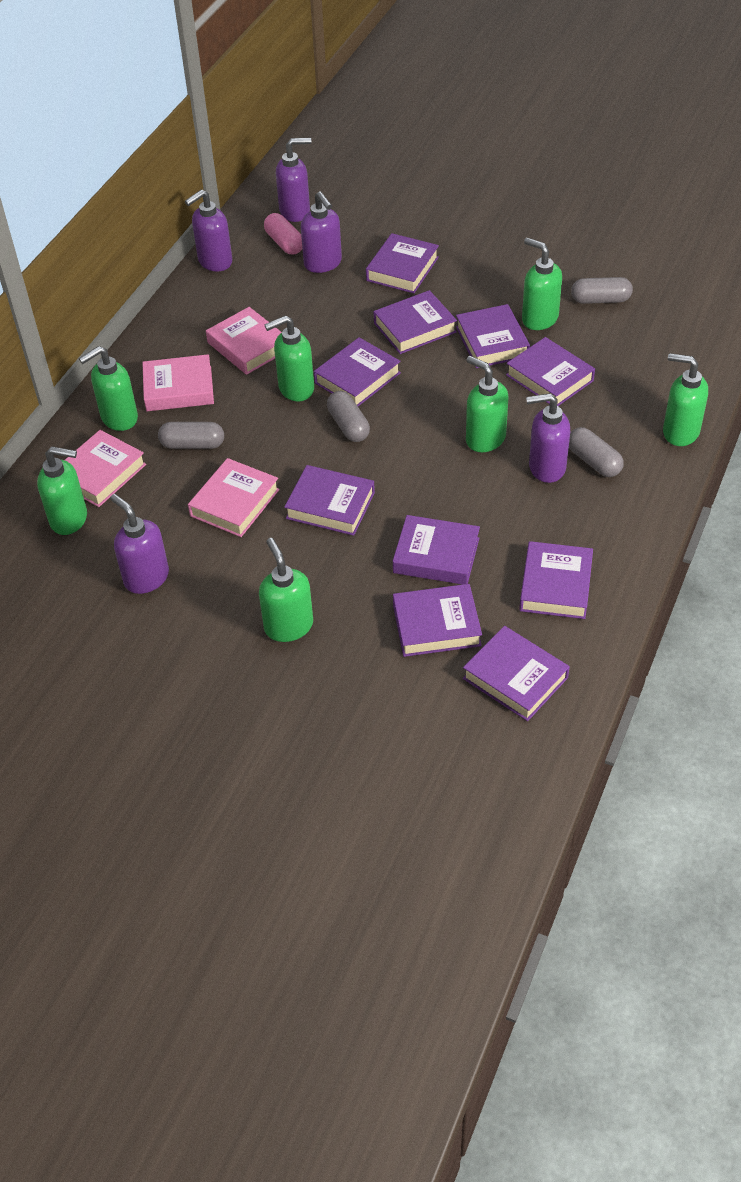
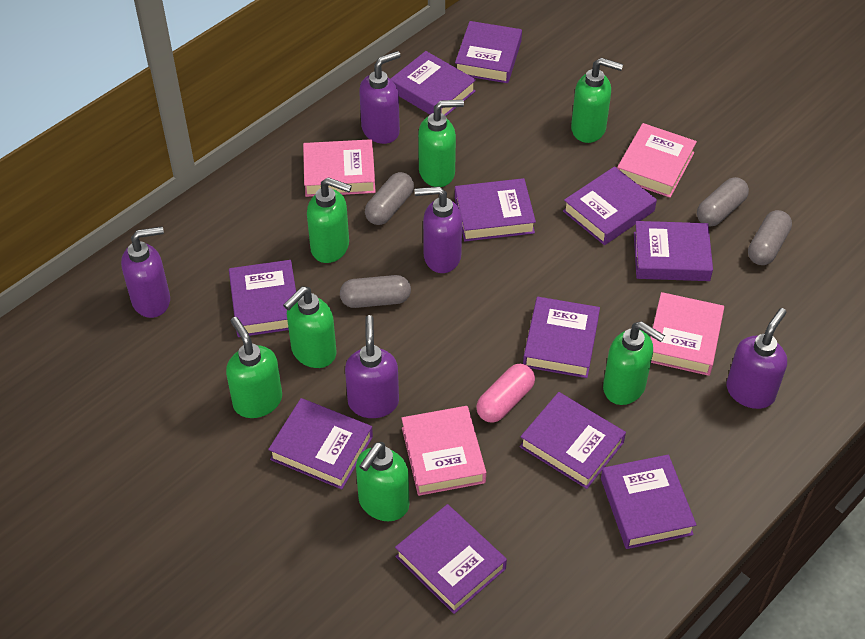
purple book: 10 -> 11

